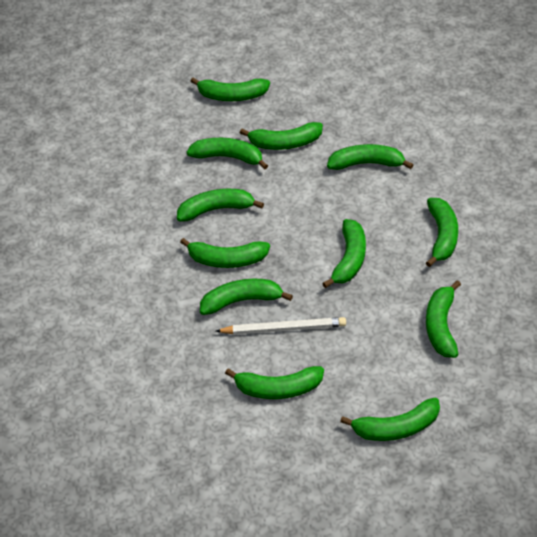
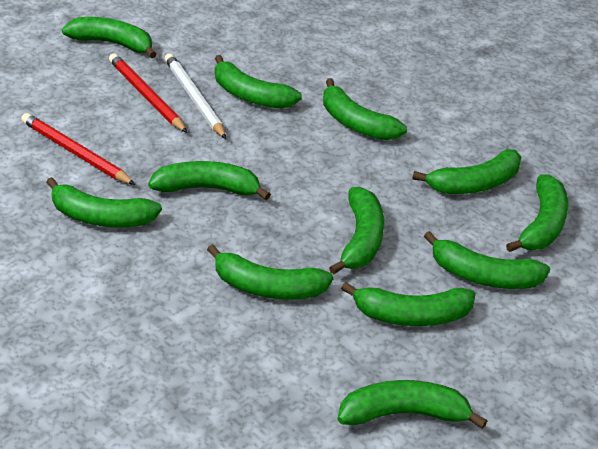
red pencil: 0 -> 2

